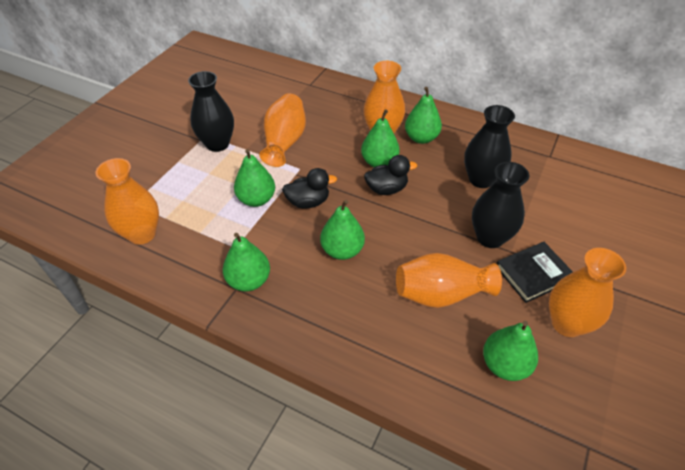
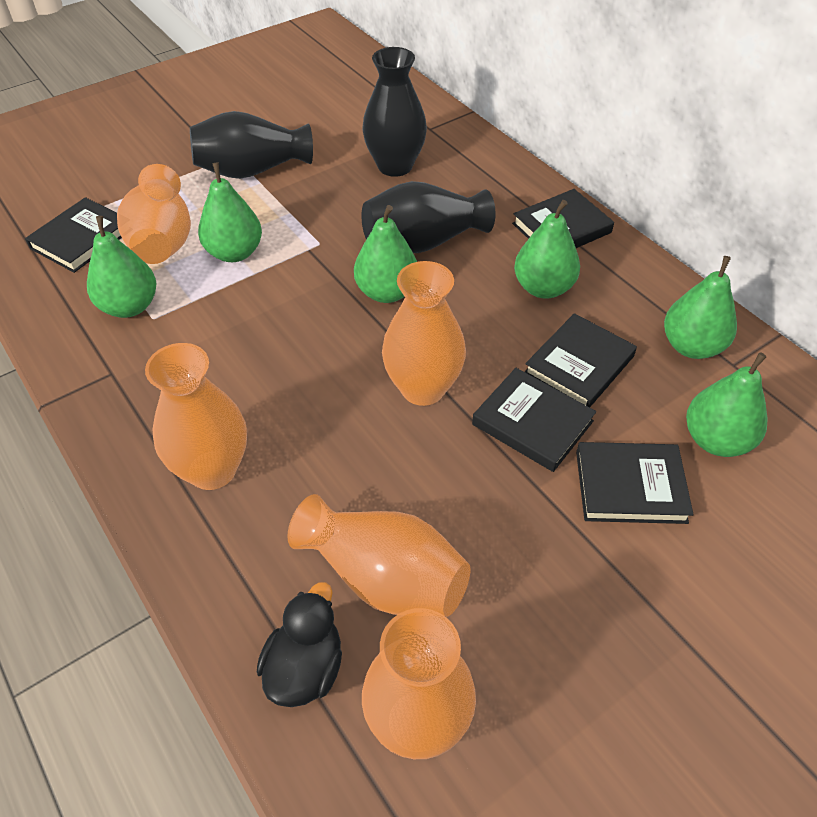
black book: 1 -> 5
black duck: 2 -> 1

